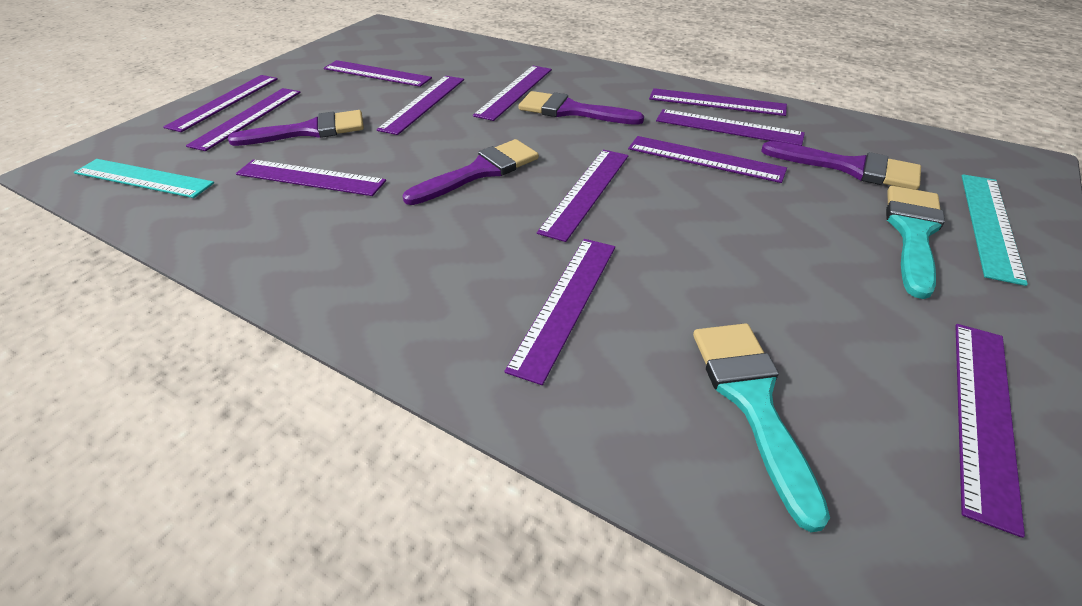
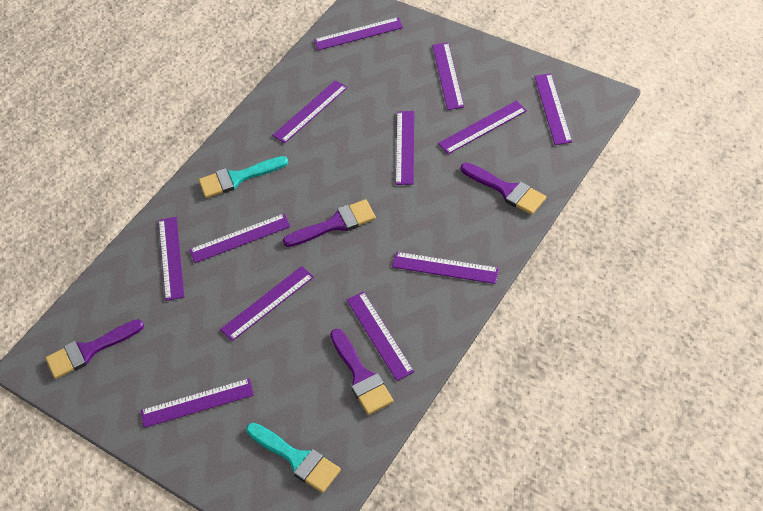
turquoise ruler: 2 -> 0

